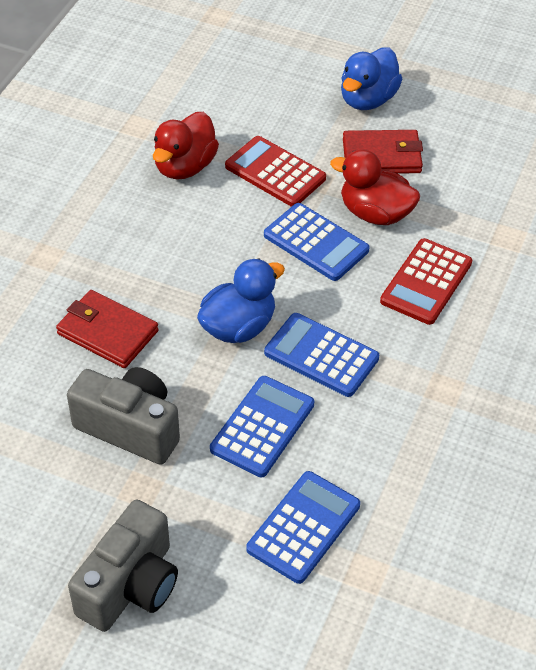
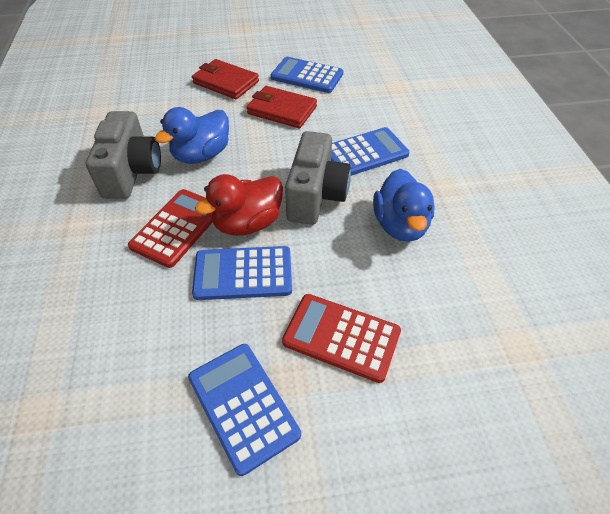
red duck: 2 -> 1

